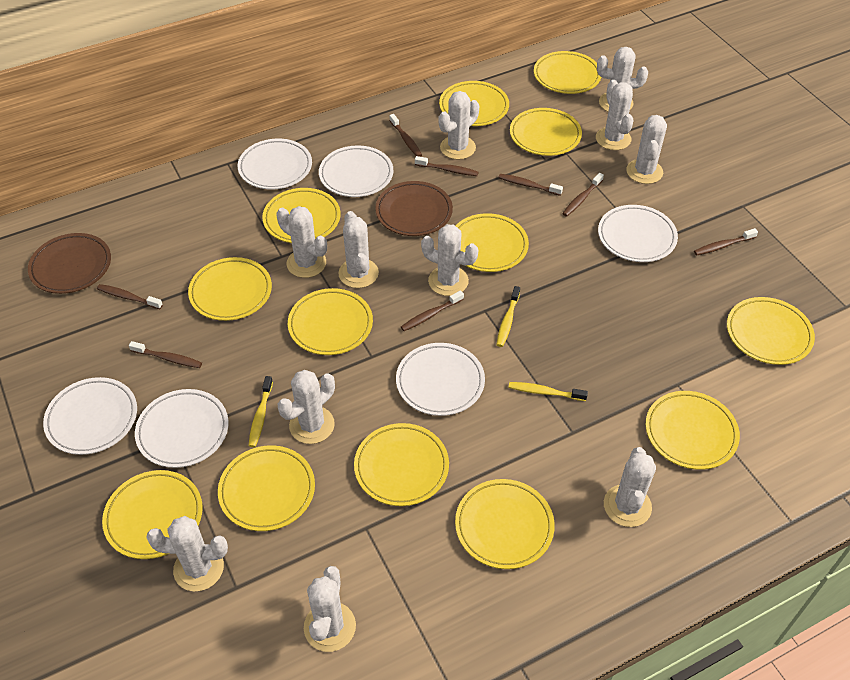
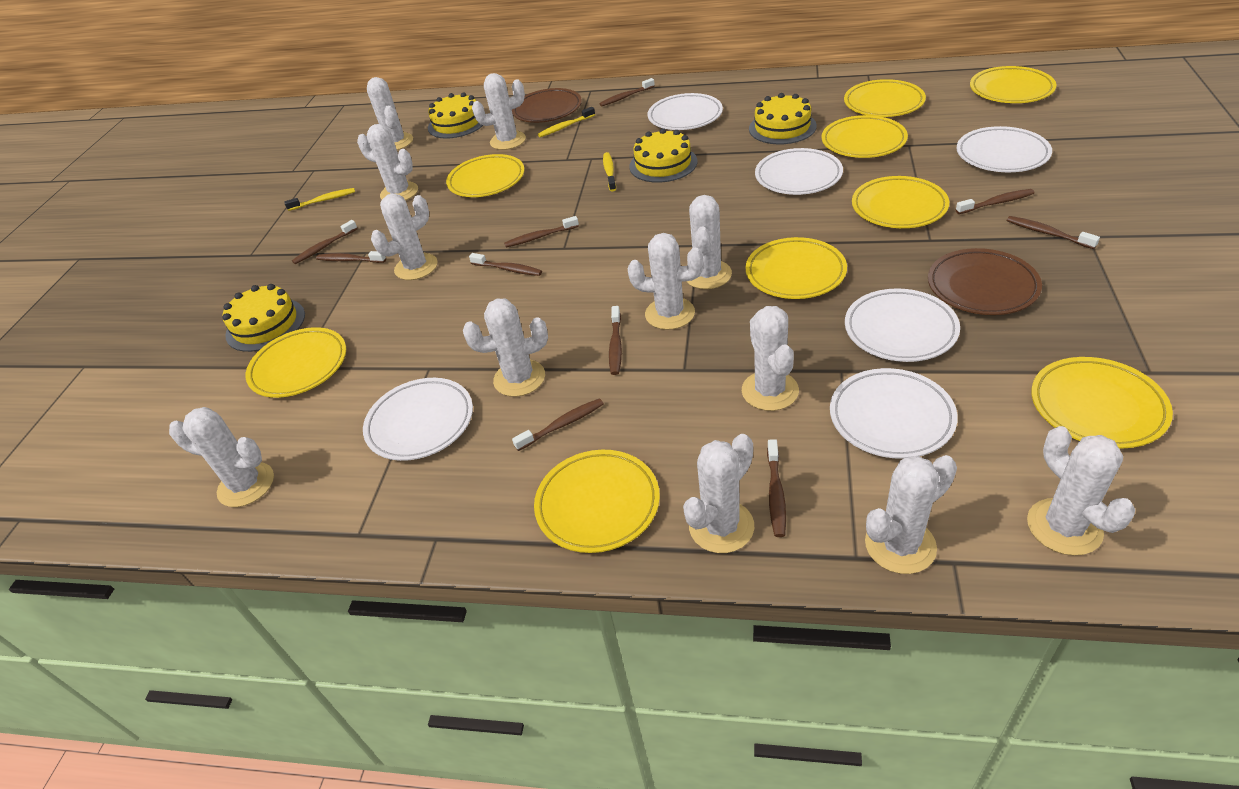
brown toothbrush: 8 -> 10
white cactus: 11 -> 12
yellow cake: 0 -> 4
yellow plate: 13 -> 9

